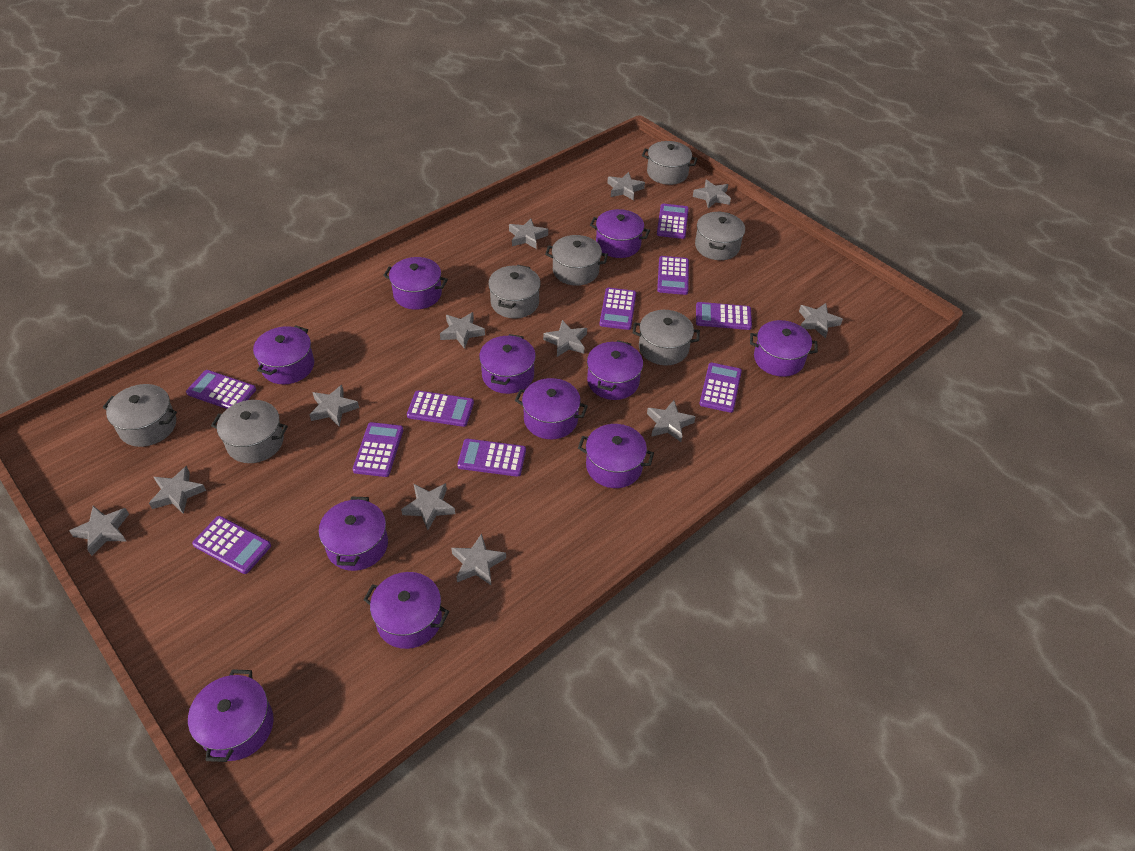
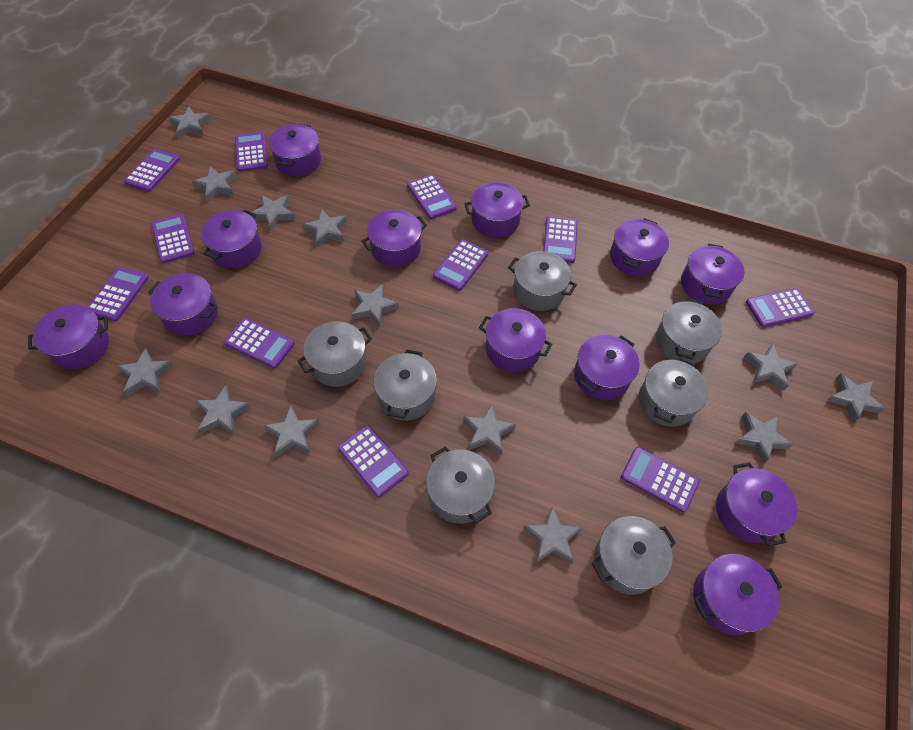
grey star: 12 -> 13
purple calculator: 10 -> 11
purple pot: 11 -> 12

